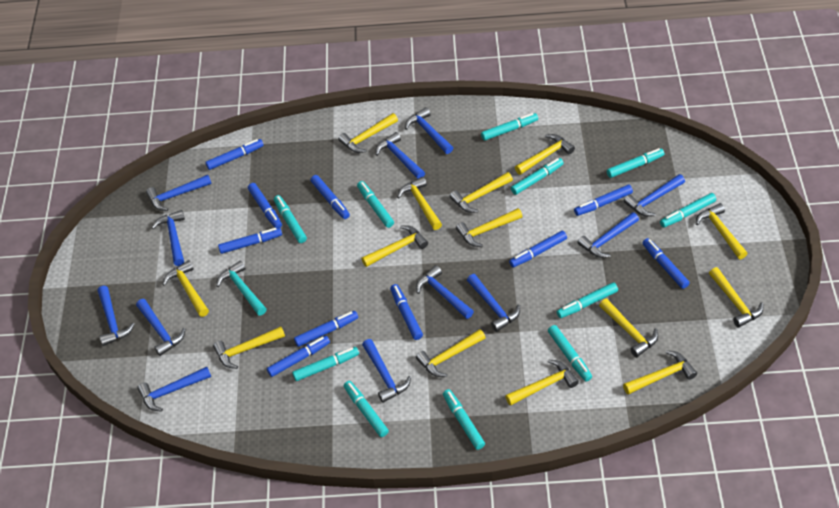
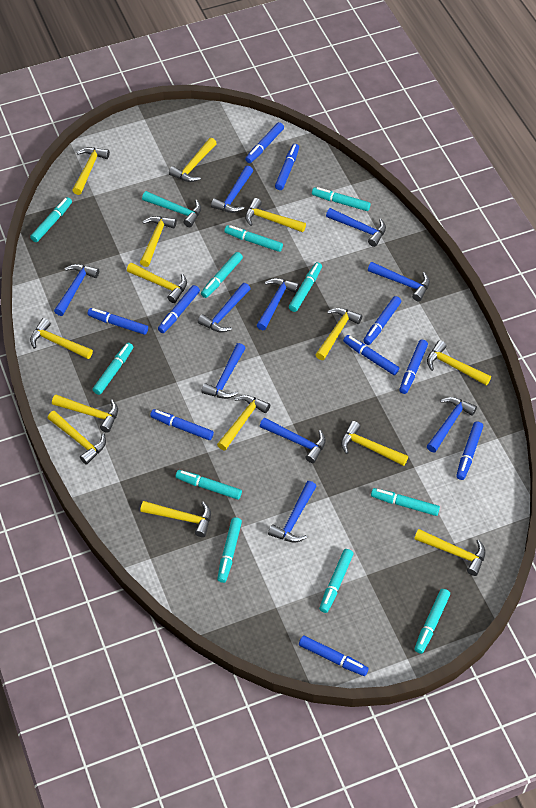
blue hammer: 12 -> 10

